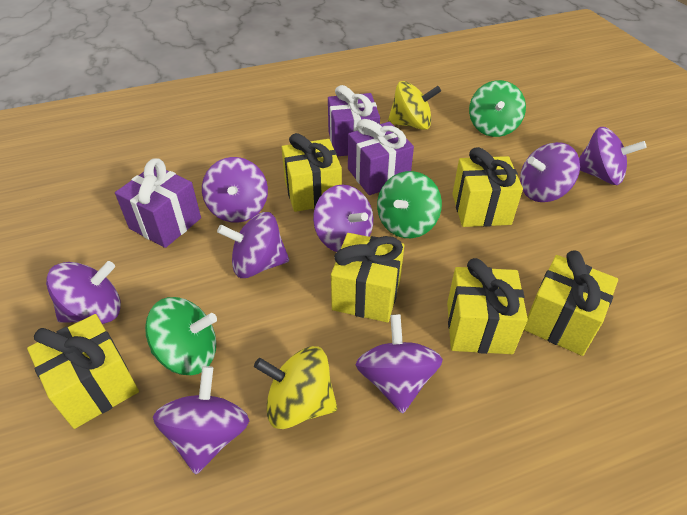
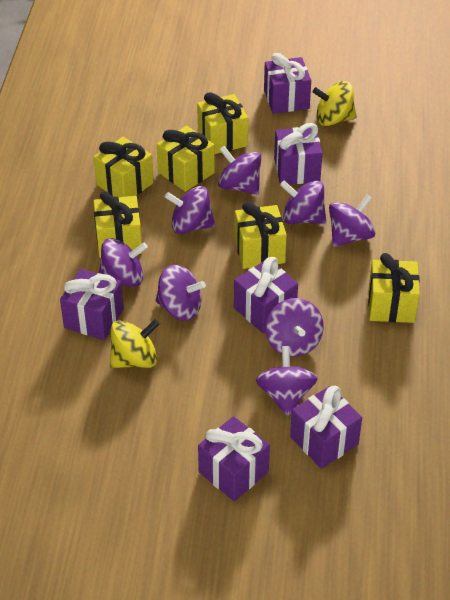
green spinning top: 3 -> 0
purple gift: 3 -> 6

